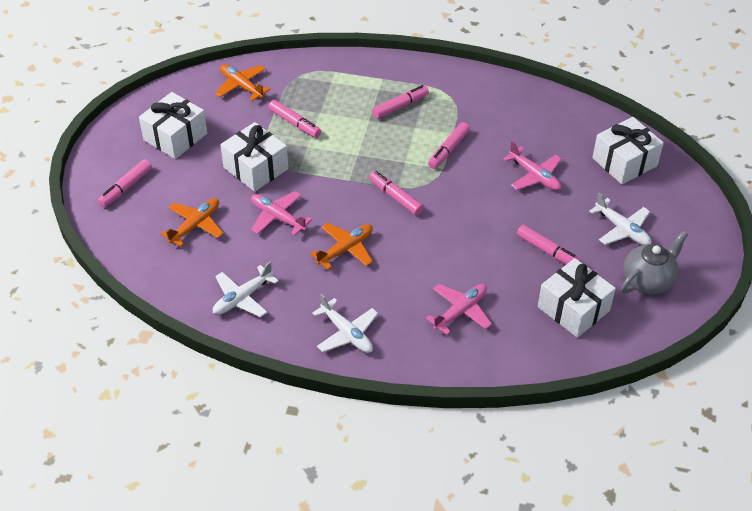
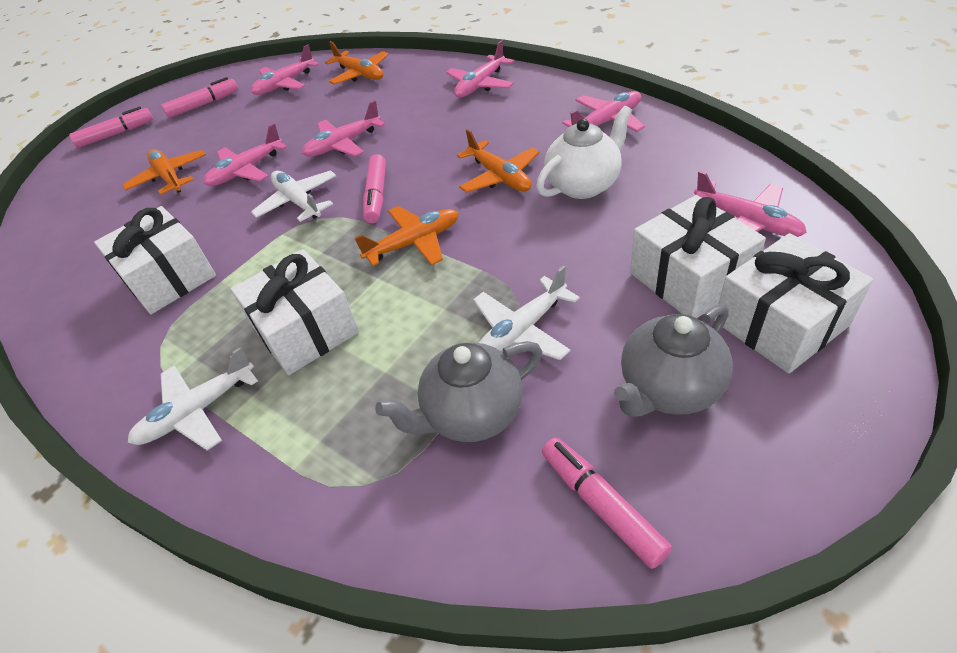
grey teapot: 1 -> 2
orange plane: 3 -> 4
pink marker: 6 -> 4
pink plane: 3 -> 6
white teapot: 0 -> 1

